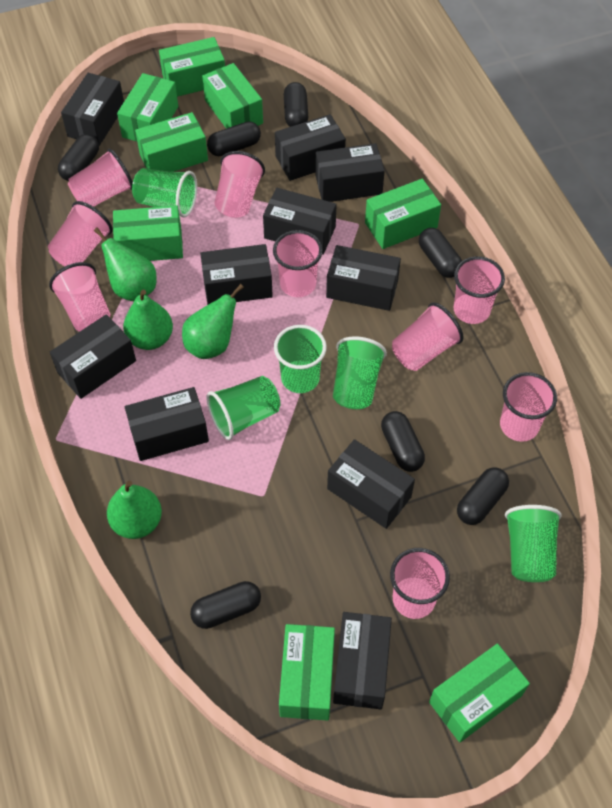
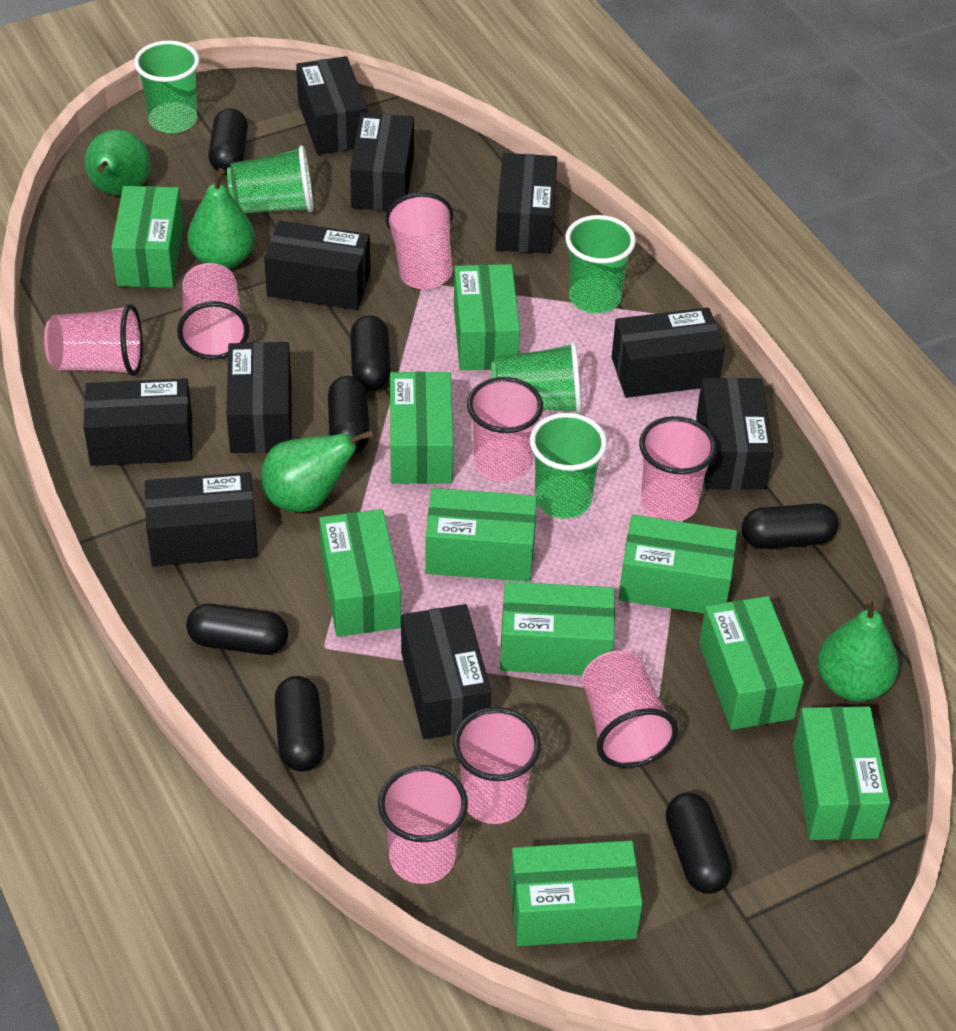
green box: 8 -> 10
pink cup: 9 -> 8

